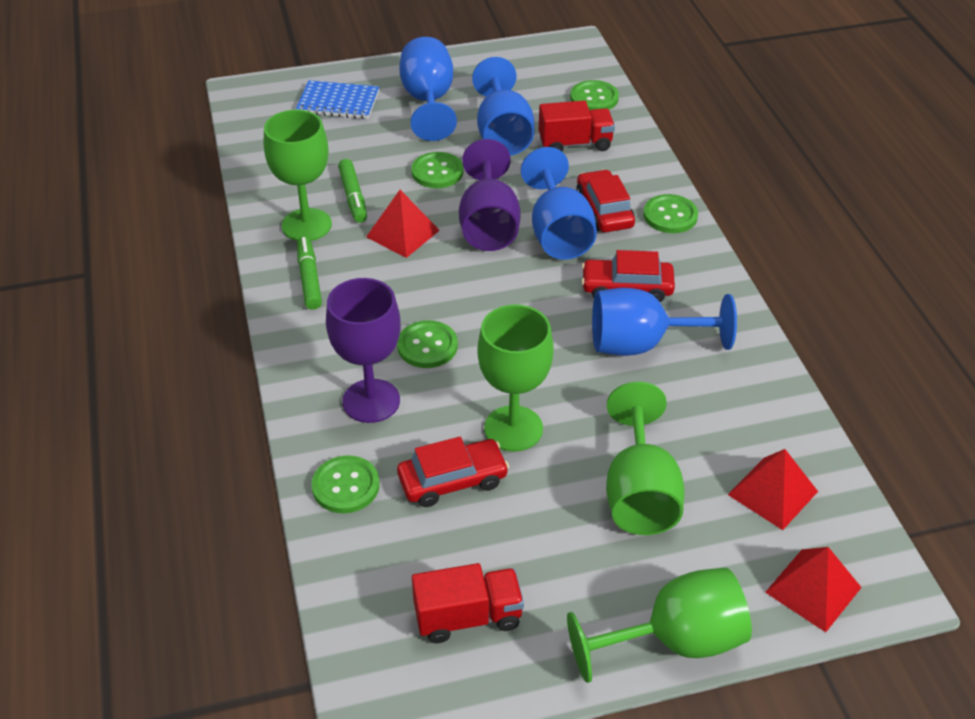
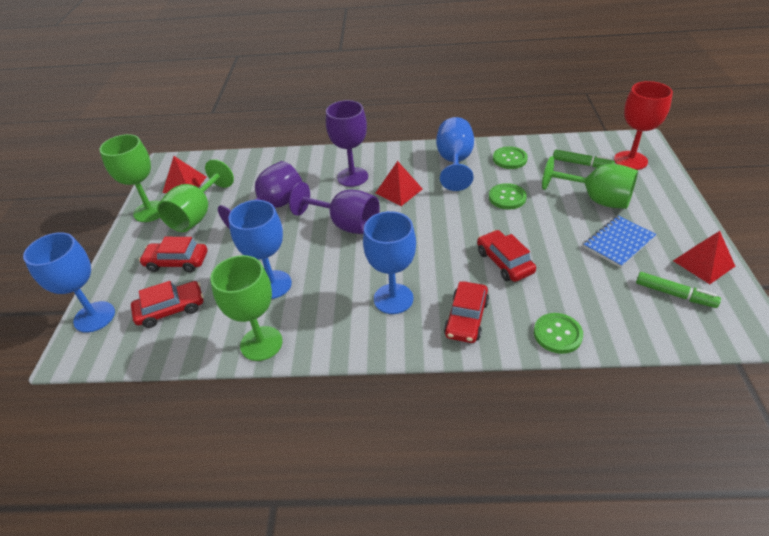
green button: 5 -> 3
purple goblet: 2 -> 3
red car: 3 -> 4
red goblet: 0 -> 1
red truck: 2 -> 0

